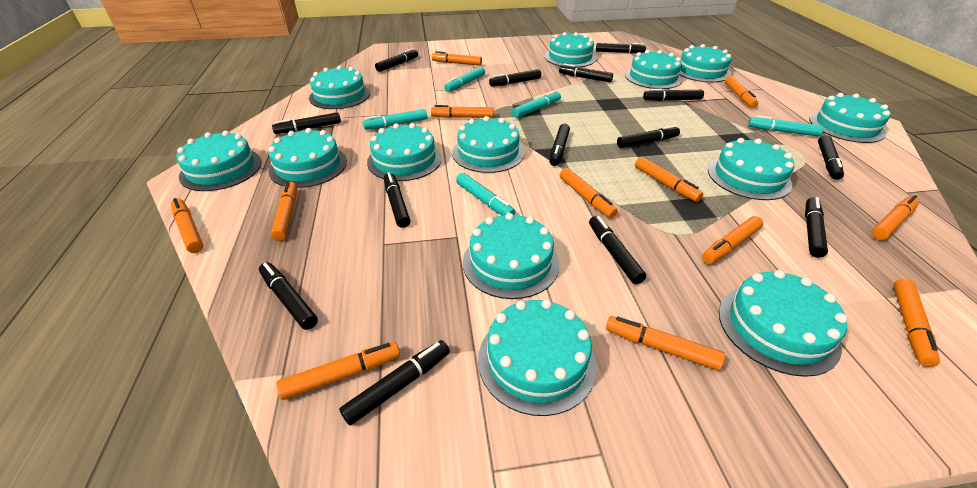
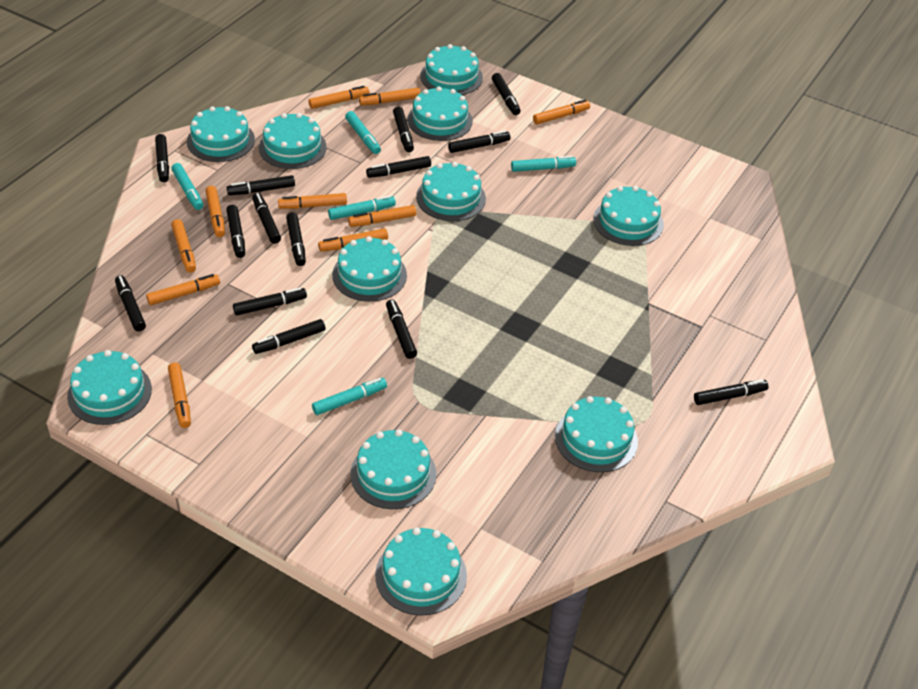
orange marker: 12 -> 10
turquoise cake: 13 -> 11

